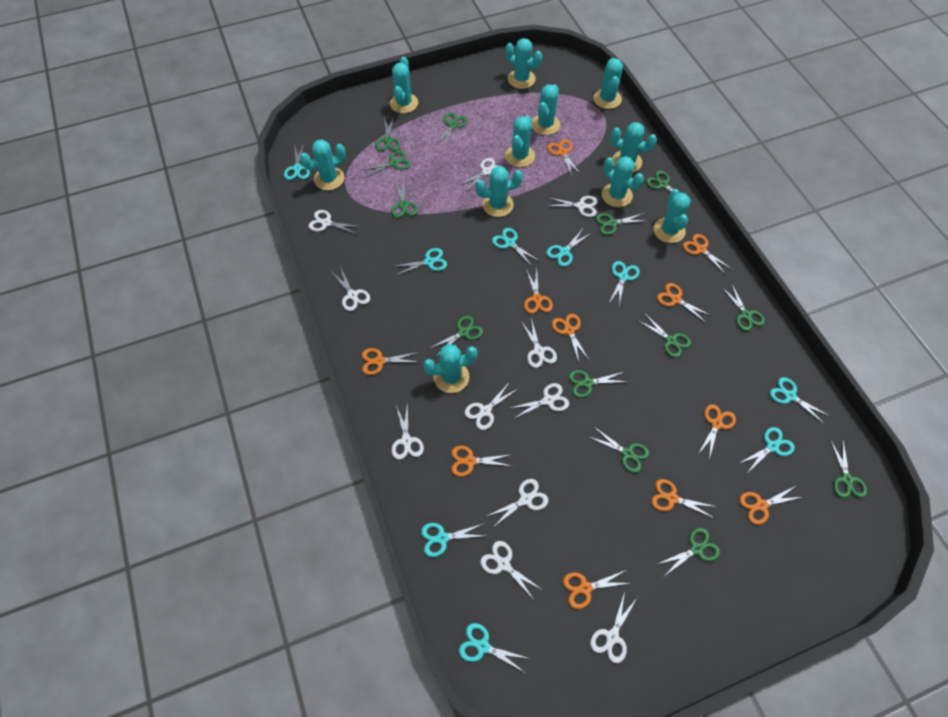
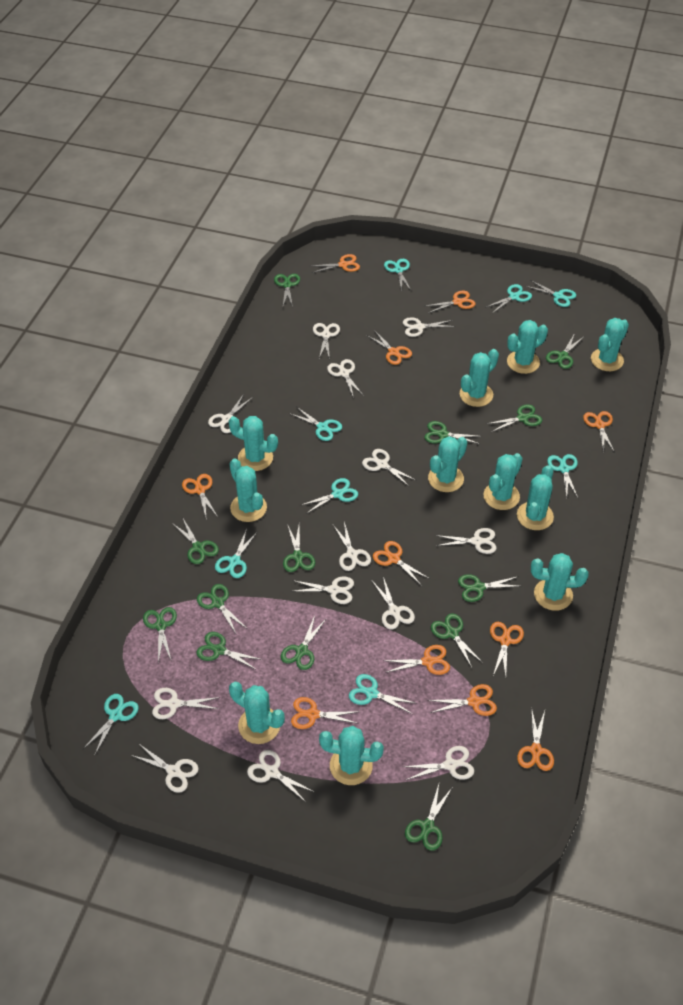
white scissors: 11 -> 13

